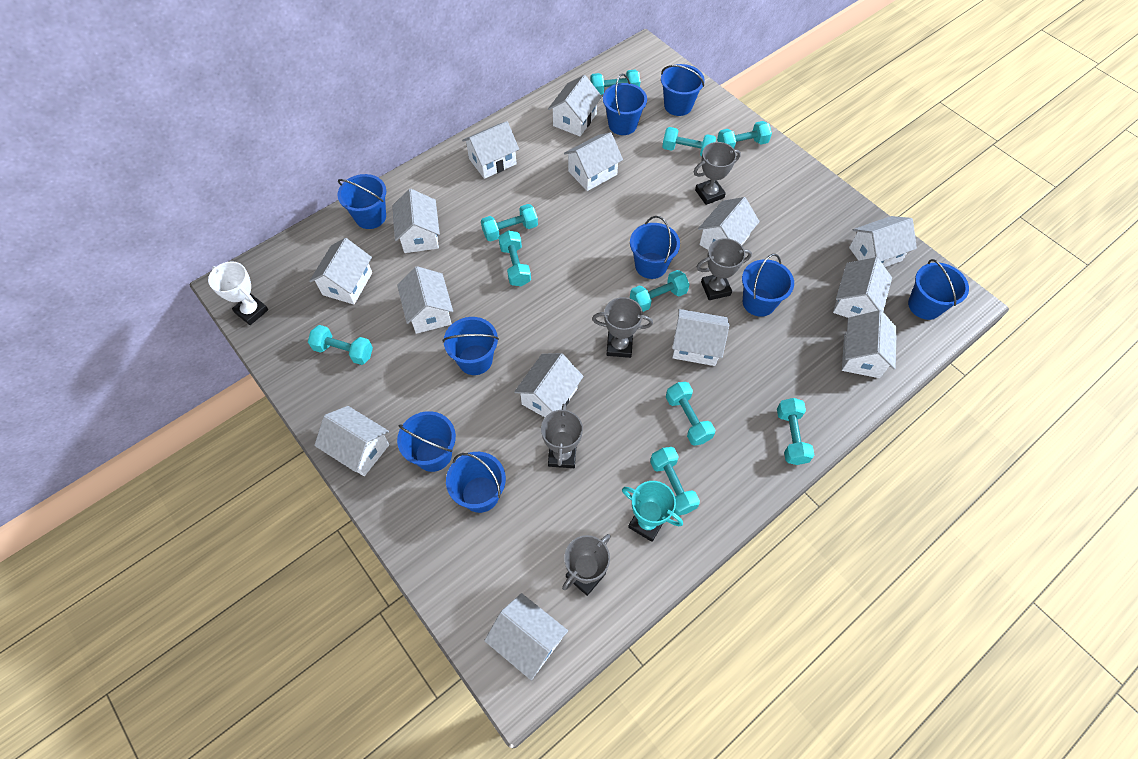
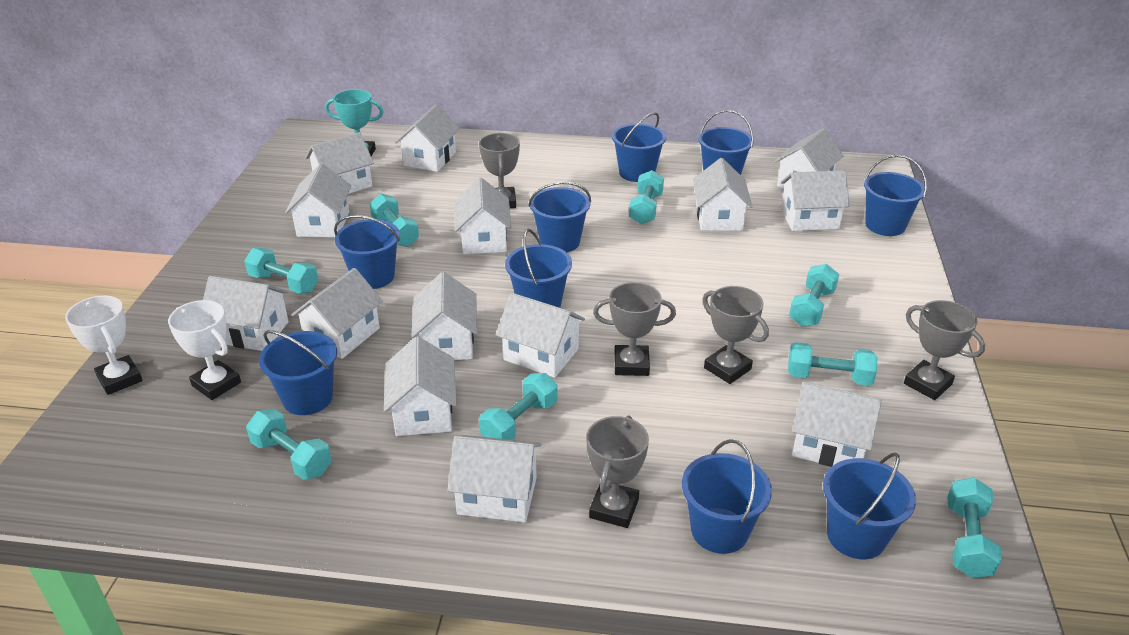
turquoise dumbbell: 10 -> 8
white trophy: 1 -> 2

